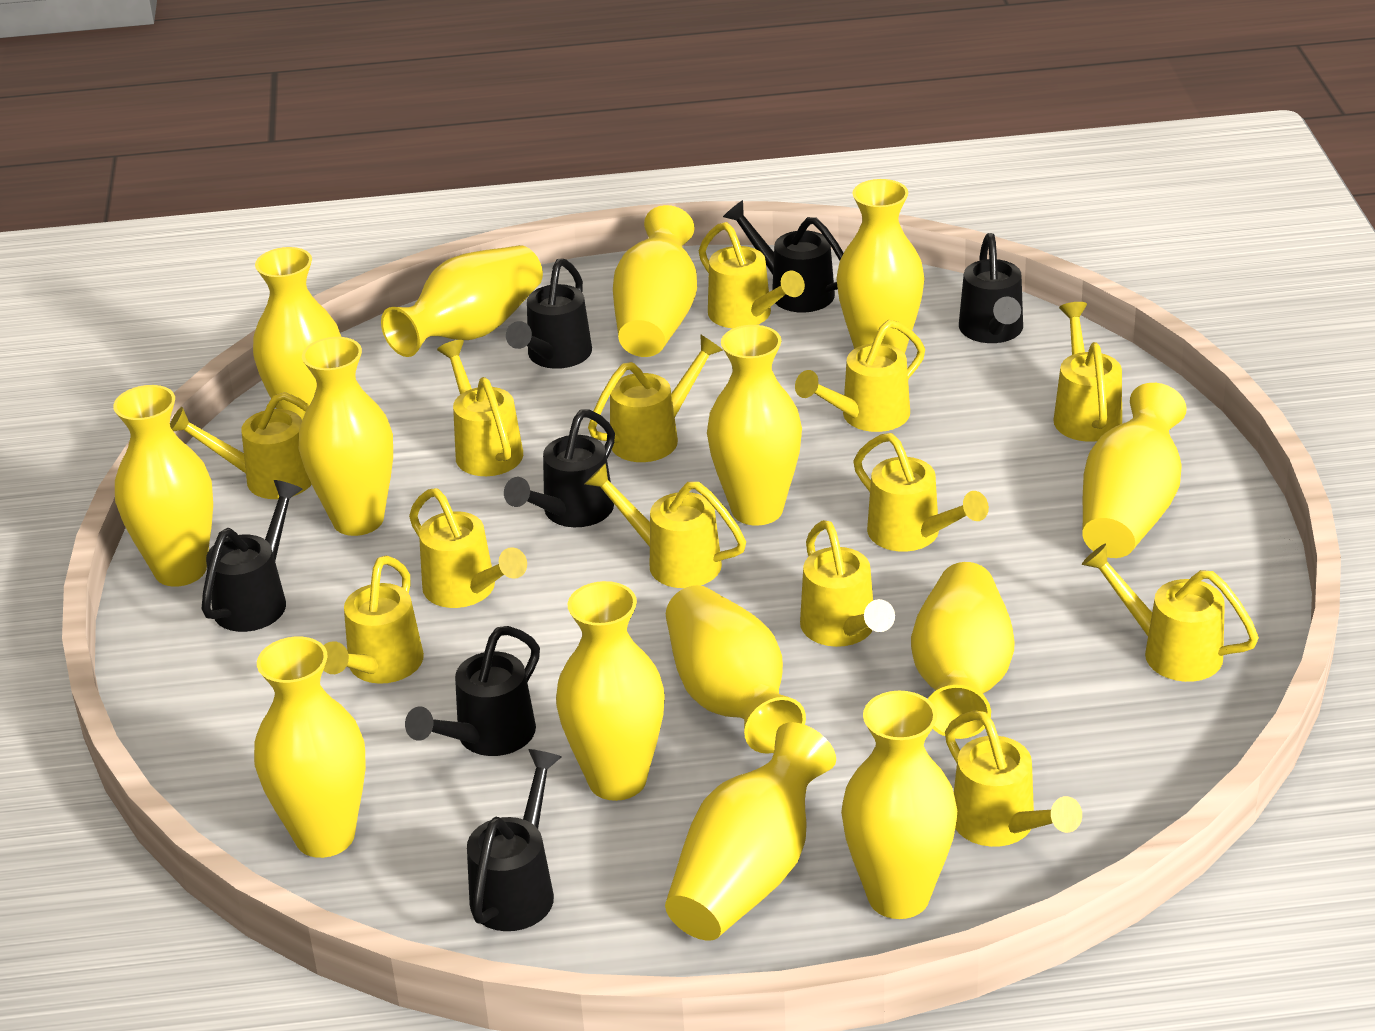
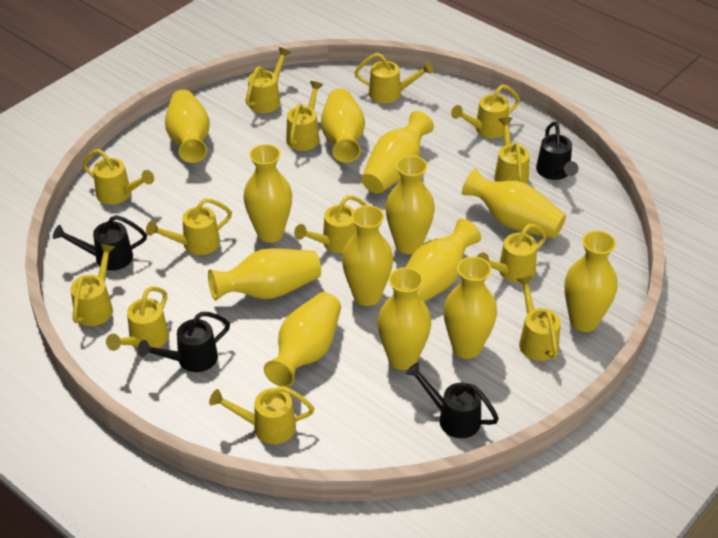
black watering can: 7 -> 4
yellow vase: 14 -> 13

